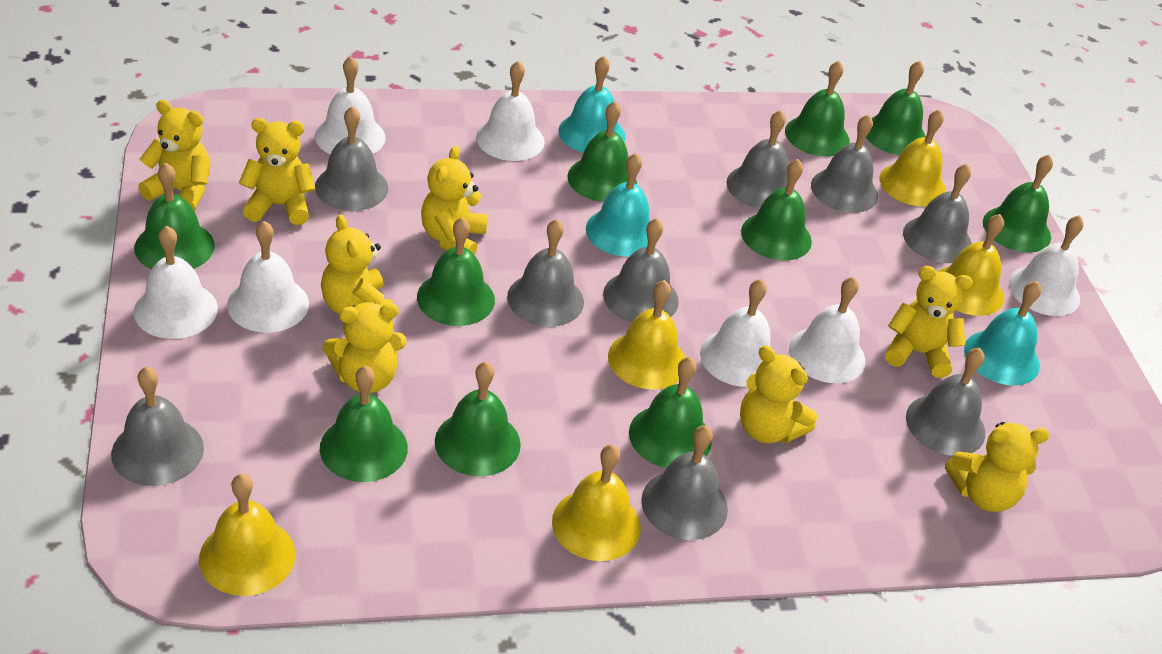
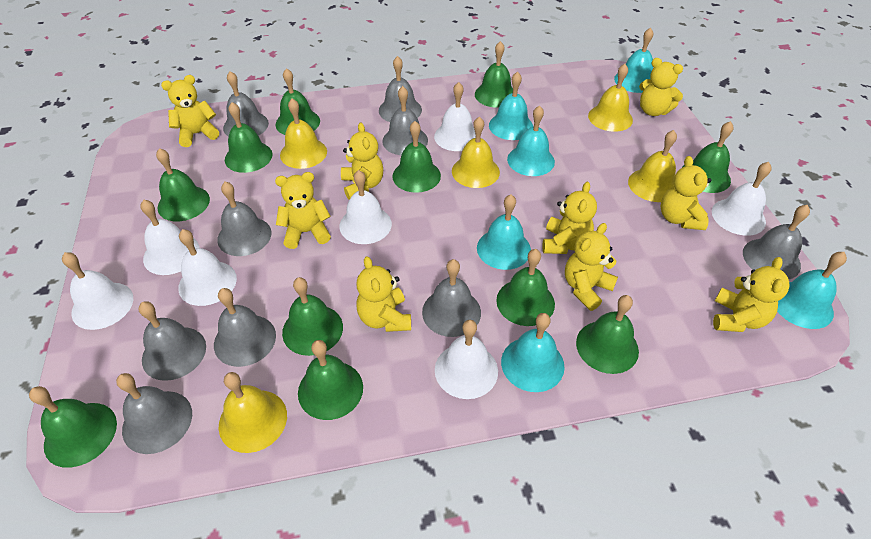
green bell: 10 -> 11
turquoise bell: 3 -> 6
yellow teddy bear: 8 -> 9

